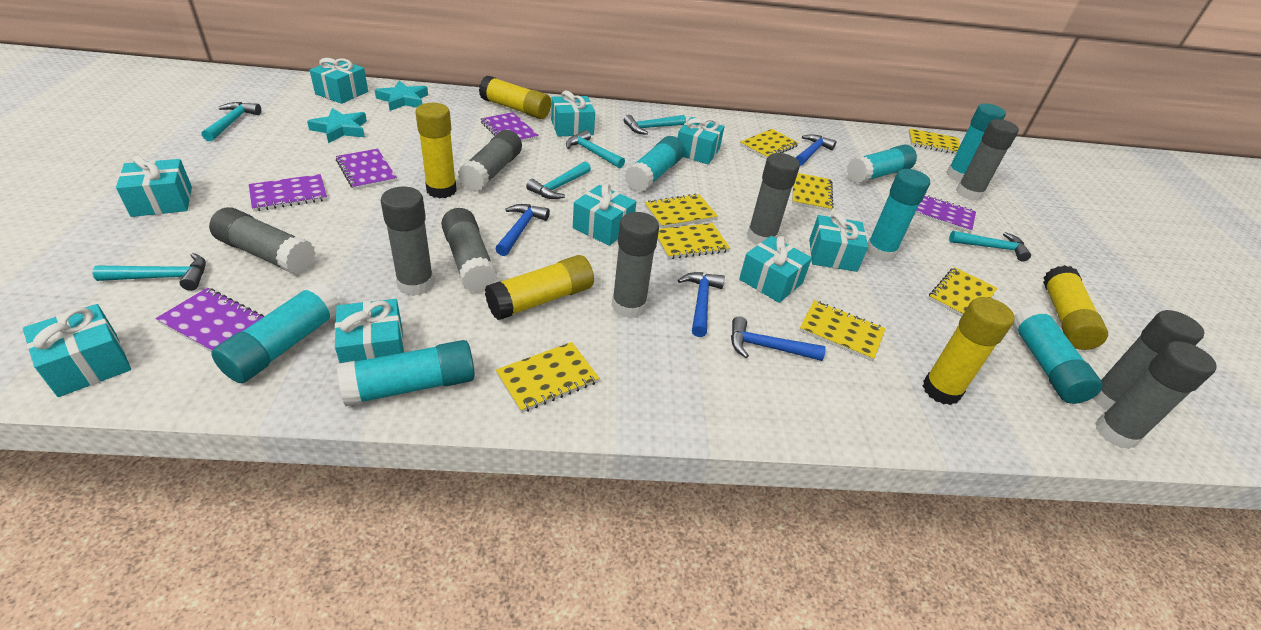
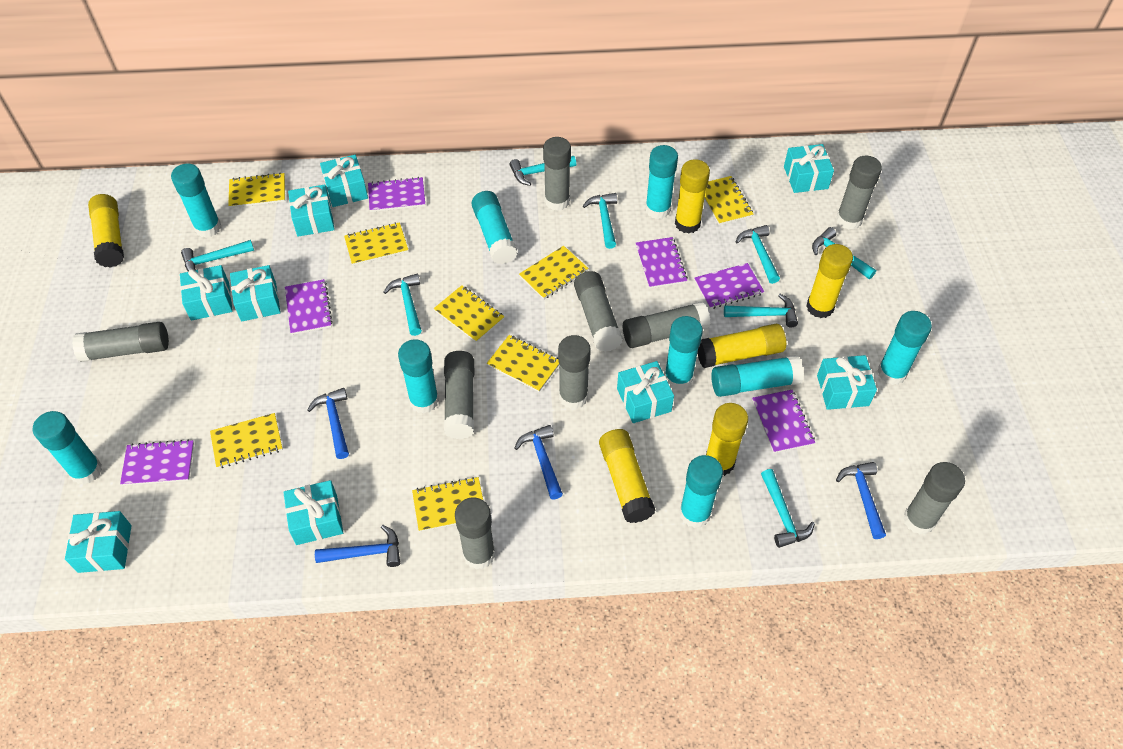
purple notebook: 5 -> 6
turquoise glue stick: 7 -> 9
turquoise hammer: 6 -> 8
turquoise star: 2 -> 0
yellow glue stick: 5 -> 6

